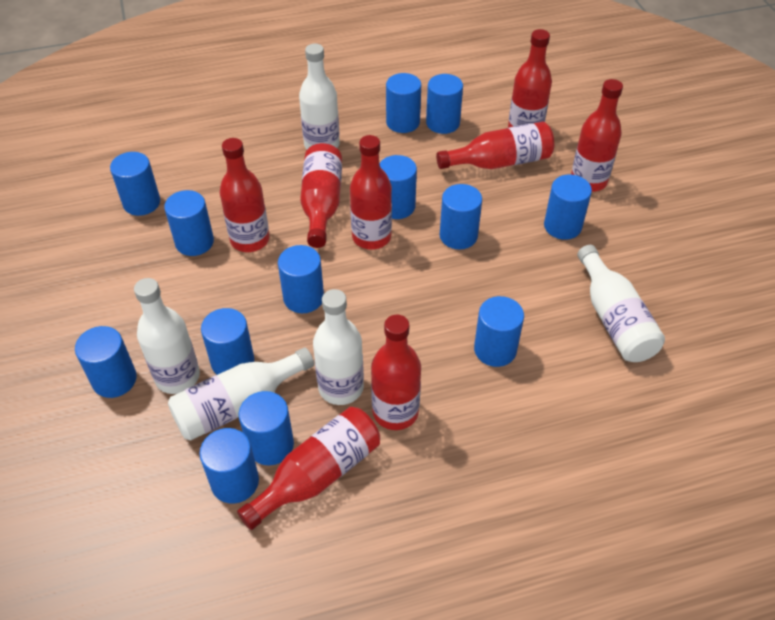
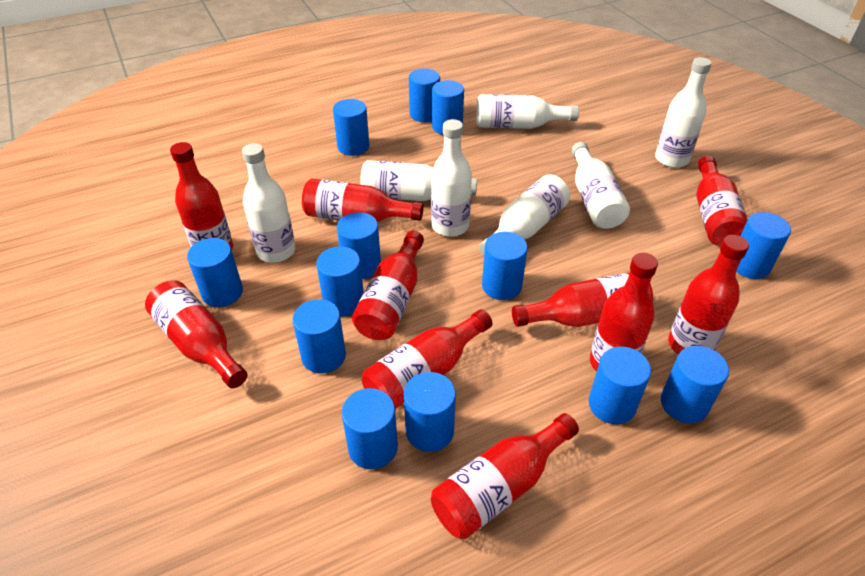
red bottle: 8 -> 10
white bottle: 5 -> 7

